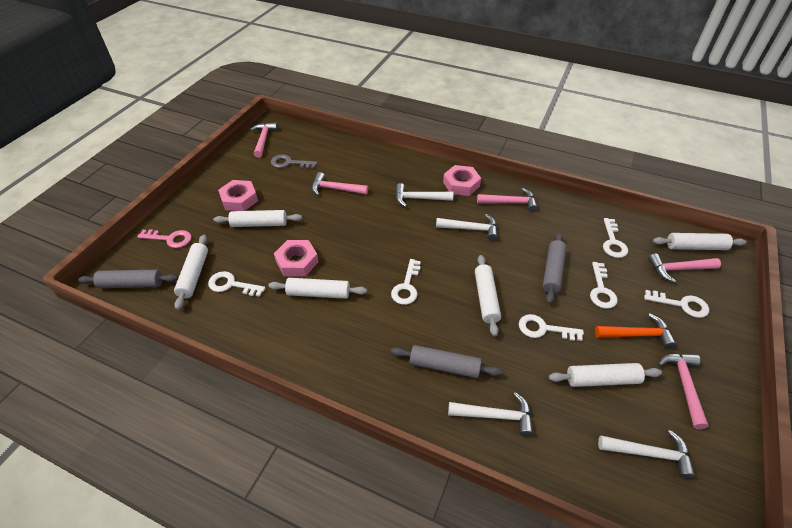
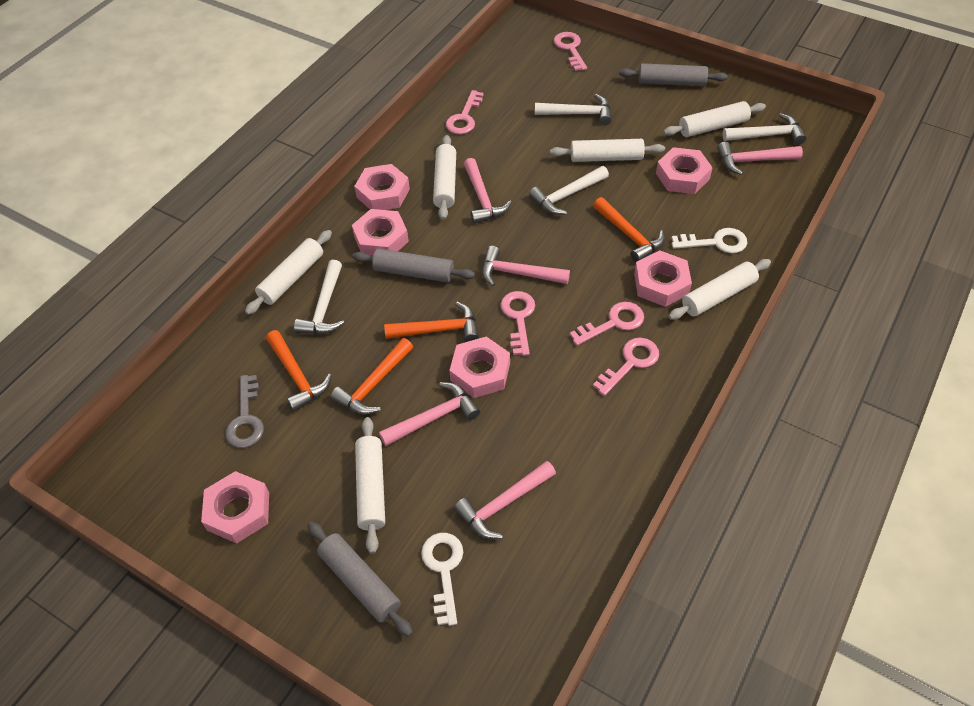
orange hammer: 1 -> 4
pink key: 1 -> 5
pink nut: 3 -> 6
white key: 6 -> 2

